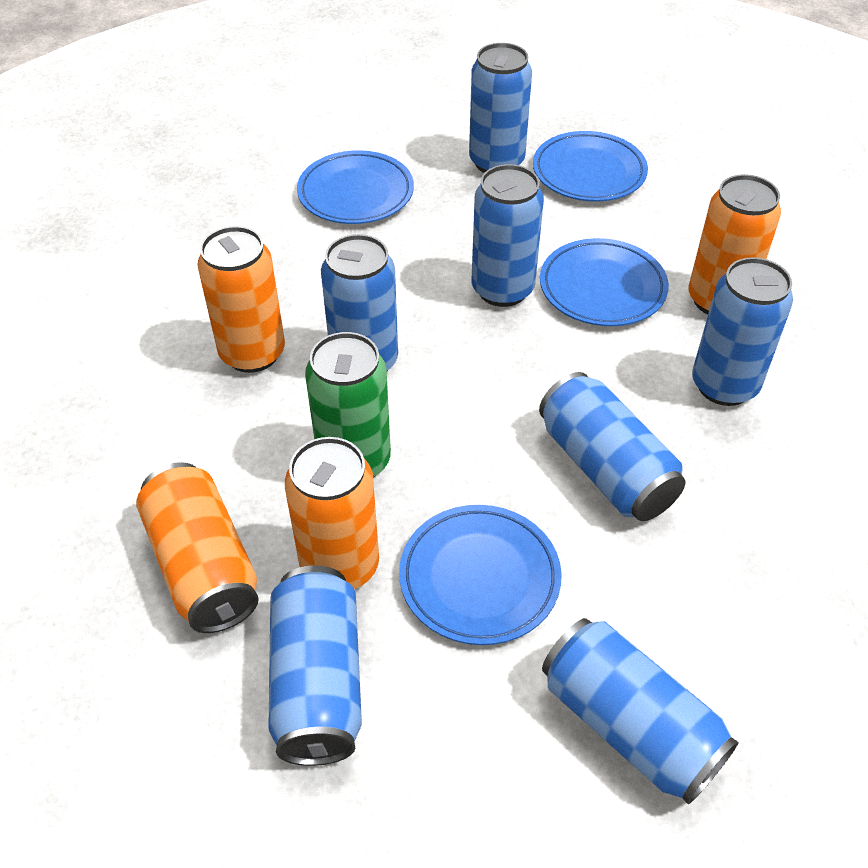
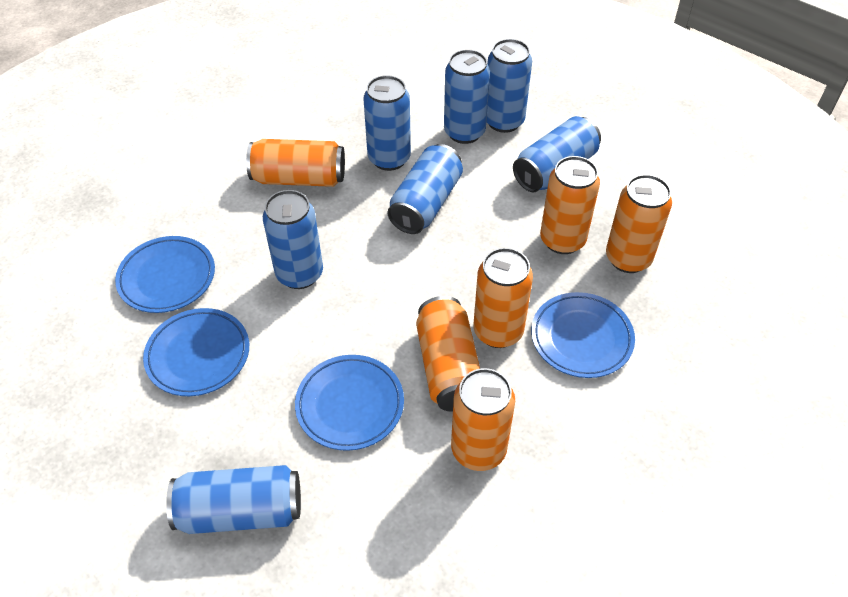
green can: 1 -> 0
orange can: 4 -> 6

